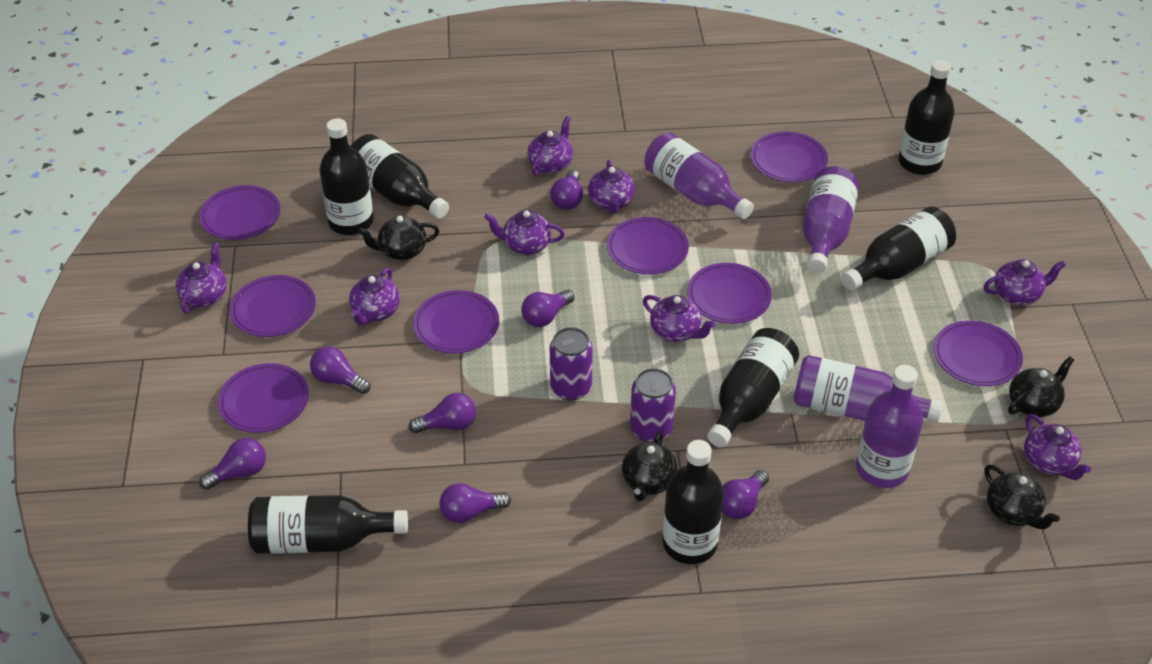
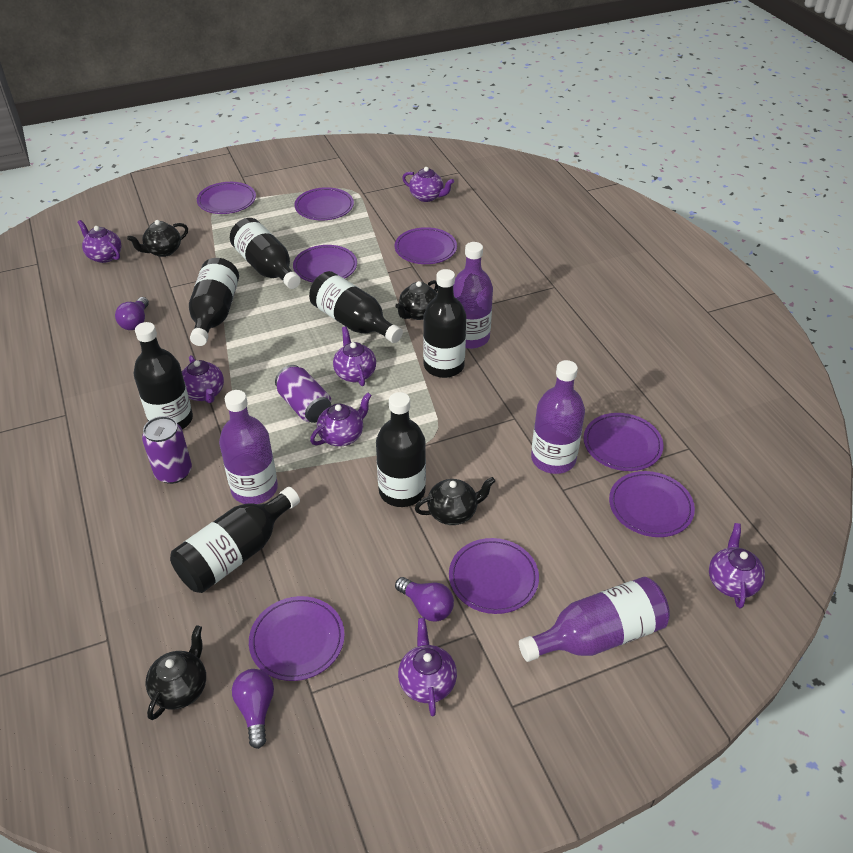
purple light bulb: 7 -> 3
purple teapot: 8 -> 7

